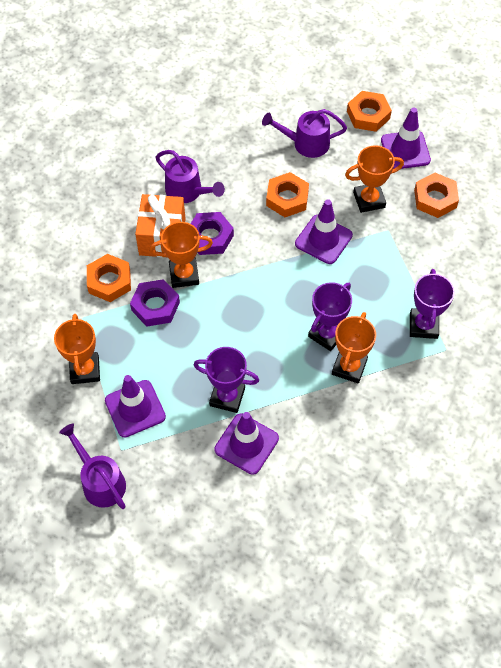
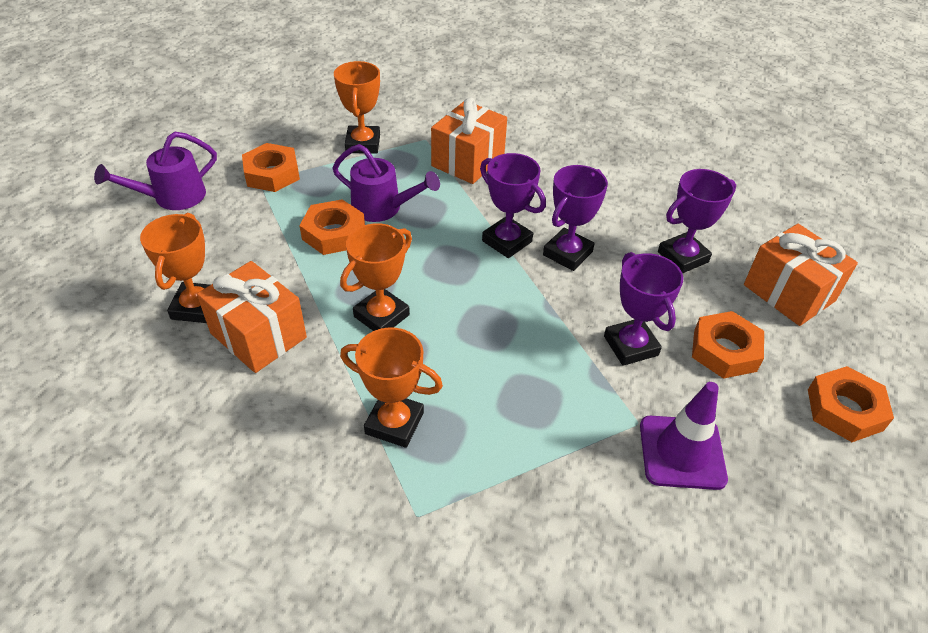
orange gift: 1 -> 3
purple nut: 2 -> 0
purple traffic cone: 4 -> 1
purple trophy: 3 -> 4
purple watering can: 3 -> 2

